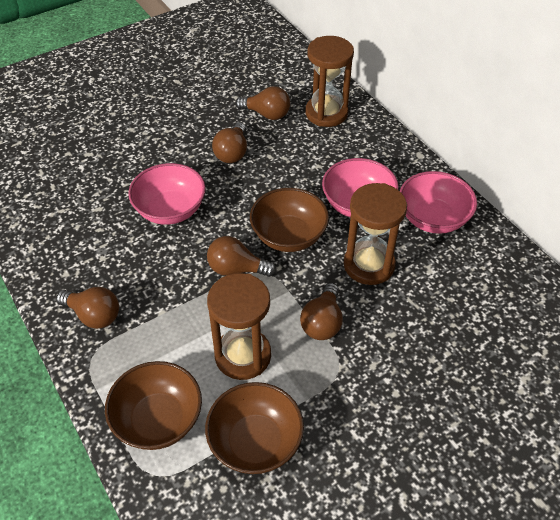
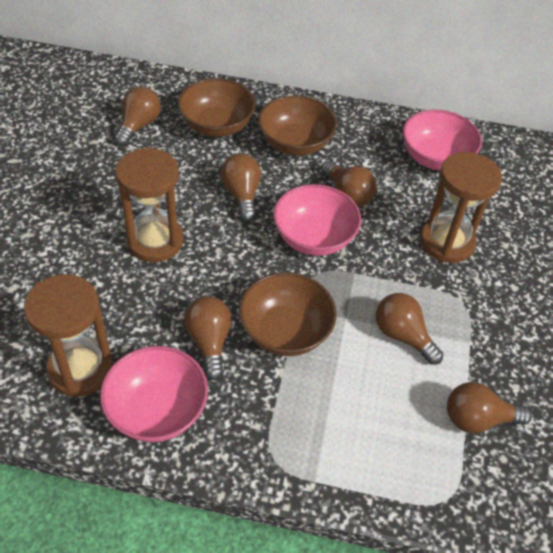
brown light bulb: 5 -> 6

